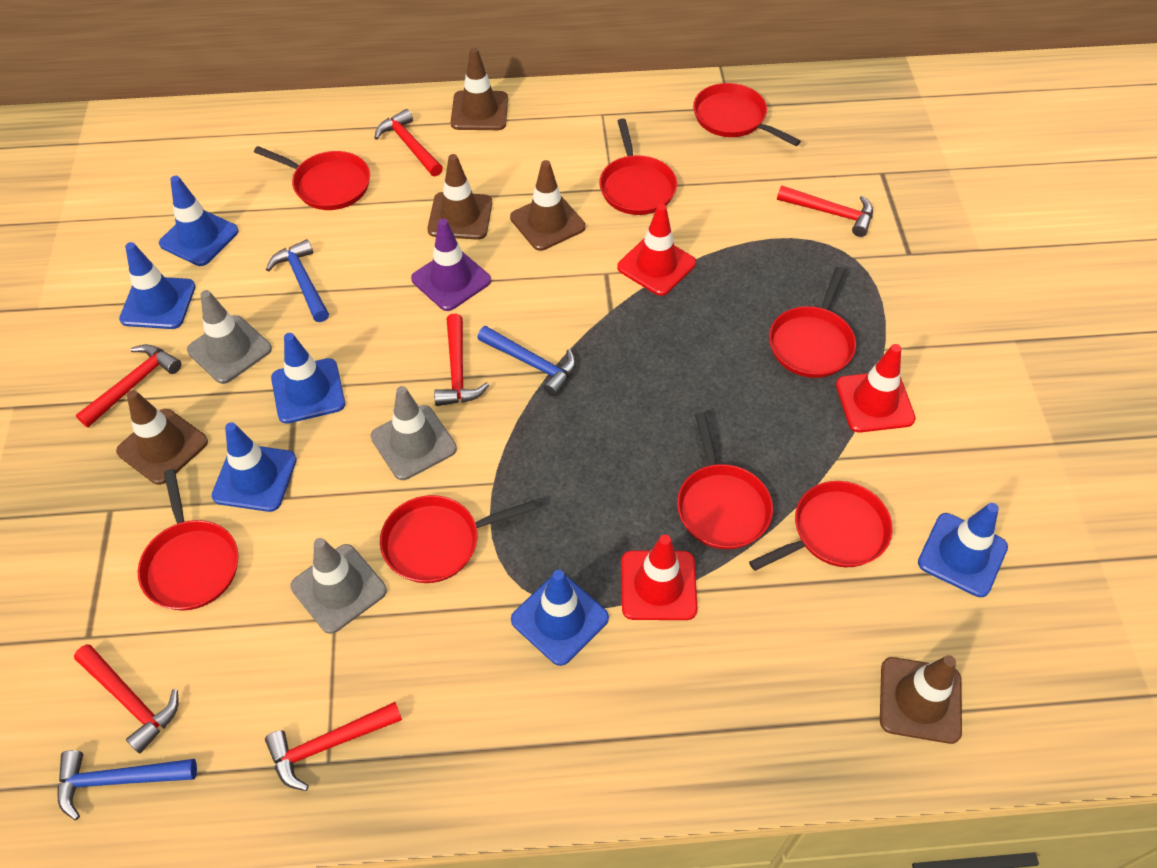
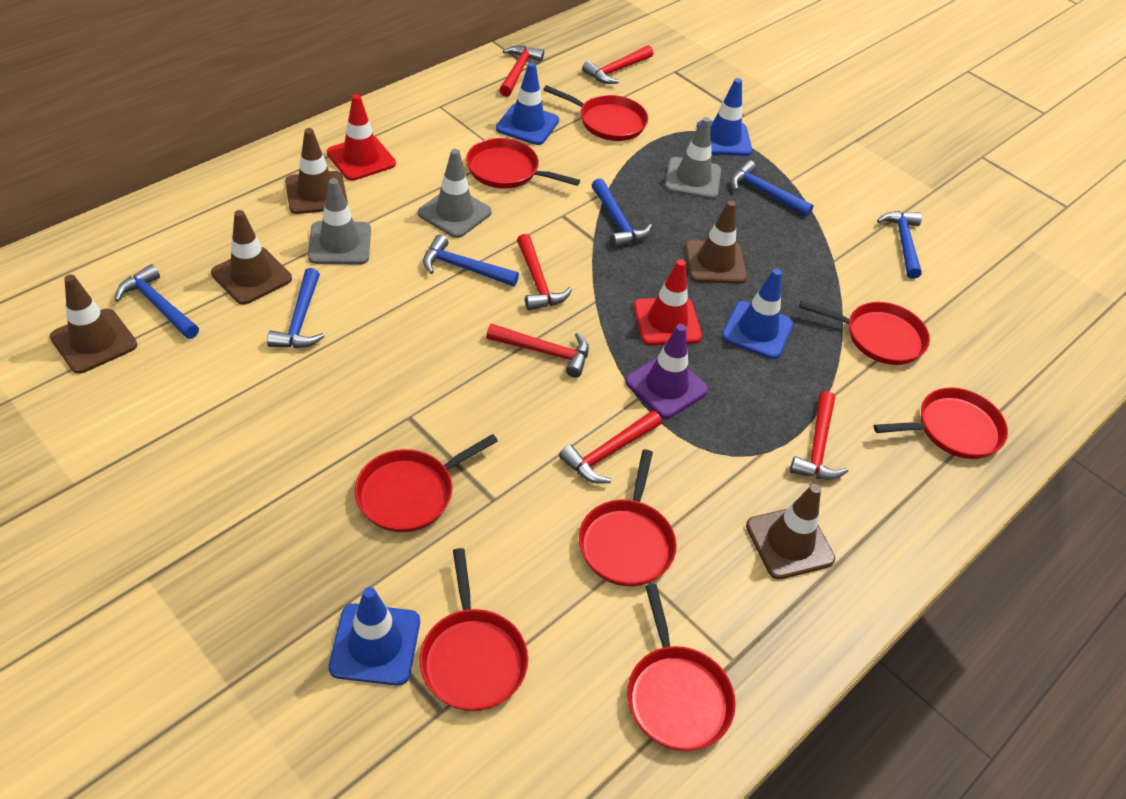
blue hammer: 3 -> 6
blue traffic cone: 6 -> 4
red traffic cone: 3 -> 2

